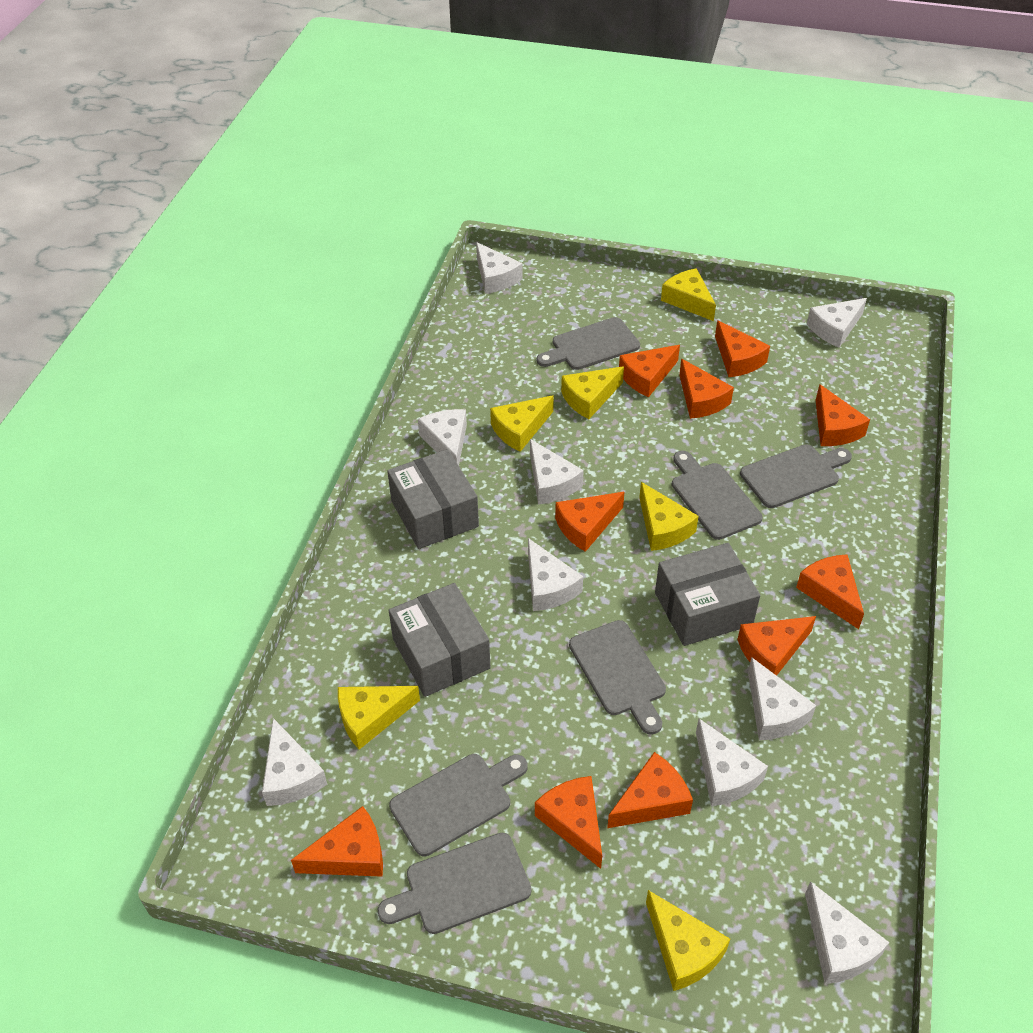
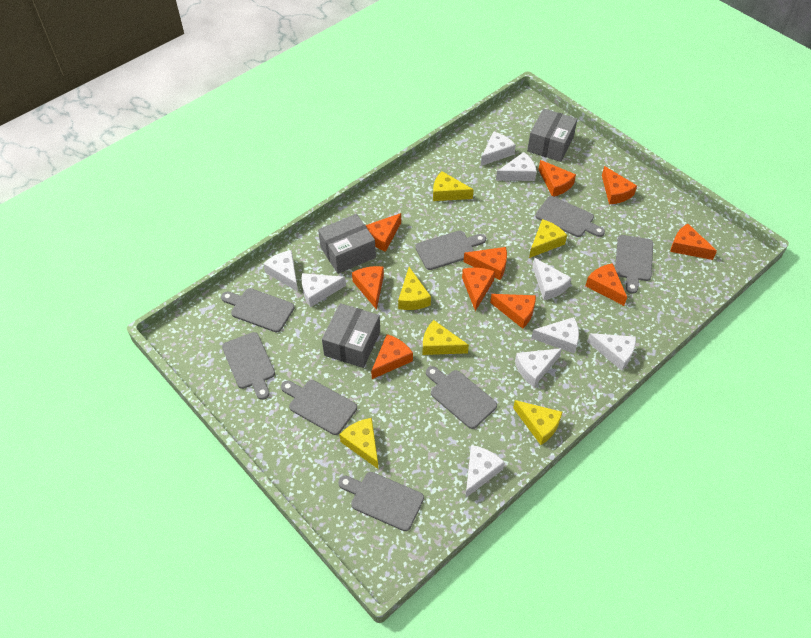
grey cutting board: 6 -> 8

